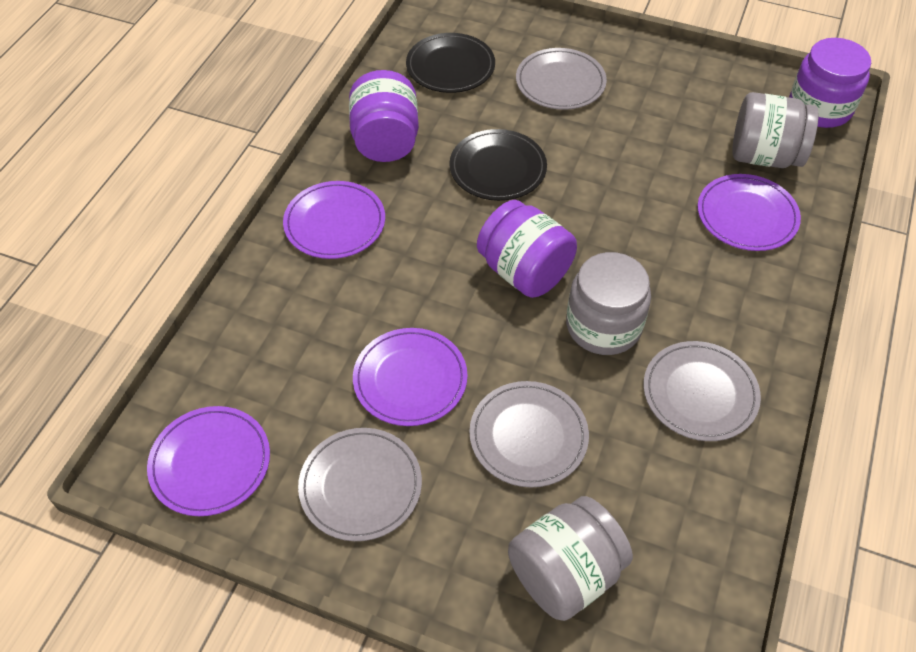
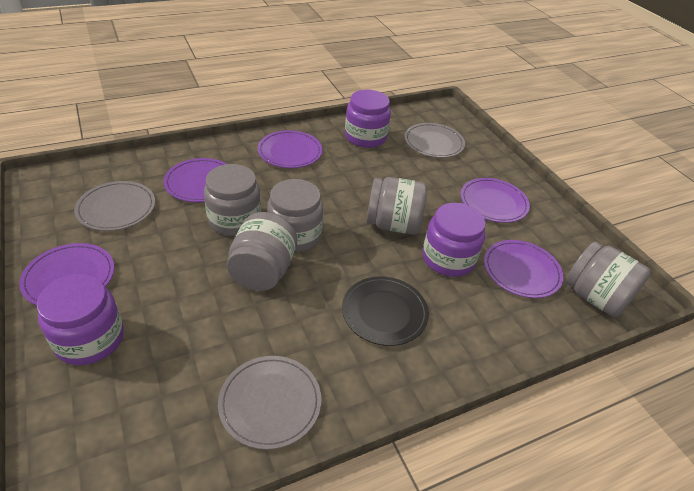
black plate: 2 -> 1
grey jar: 3 -> 5
grey plate: 4 -> 3
purple plate: 4 -> 5

